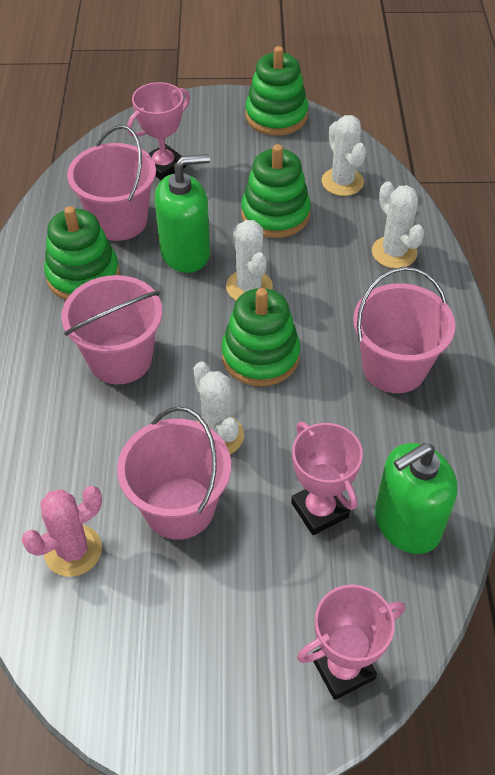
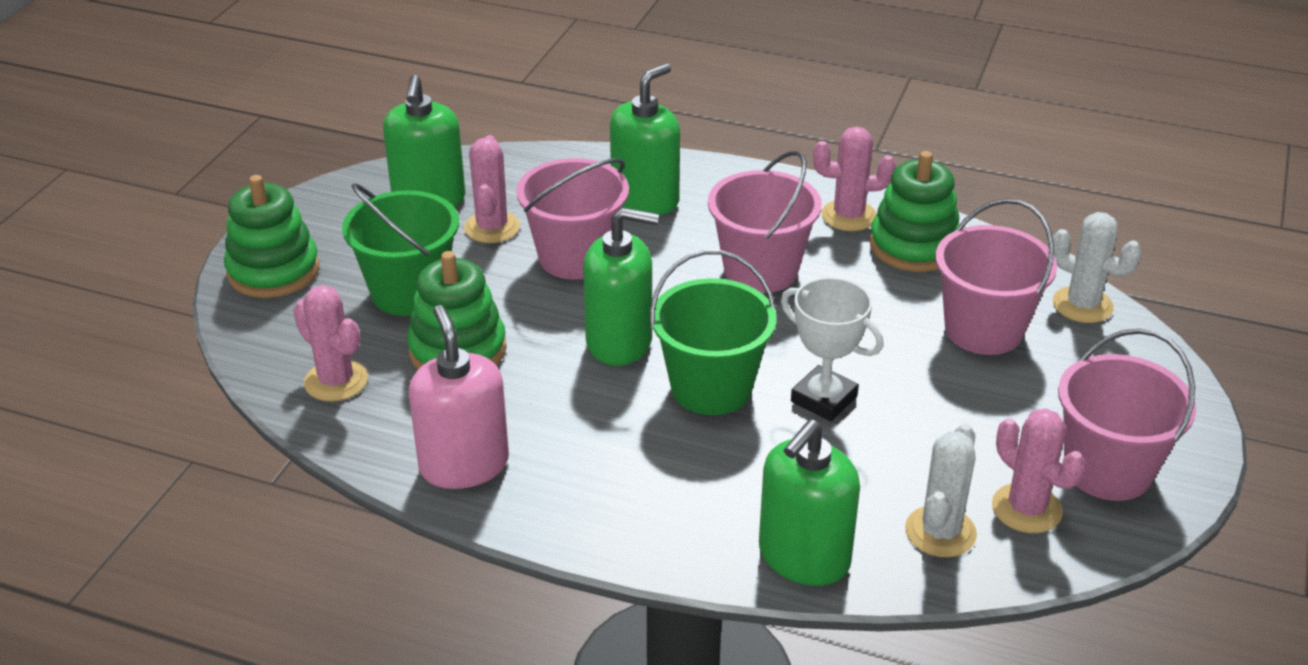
green bucket: 0 -> 2
green soap dispenser: 2 -> 4
green stacking toy: 4 -> 3
pink cactus: 1 -> 4
pink soap dispenser: 0 -> 1
pink trophy: 3 -> 0
white cactus: 4 -> 2
white trophy: 0 -> 1

